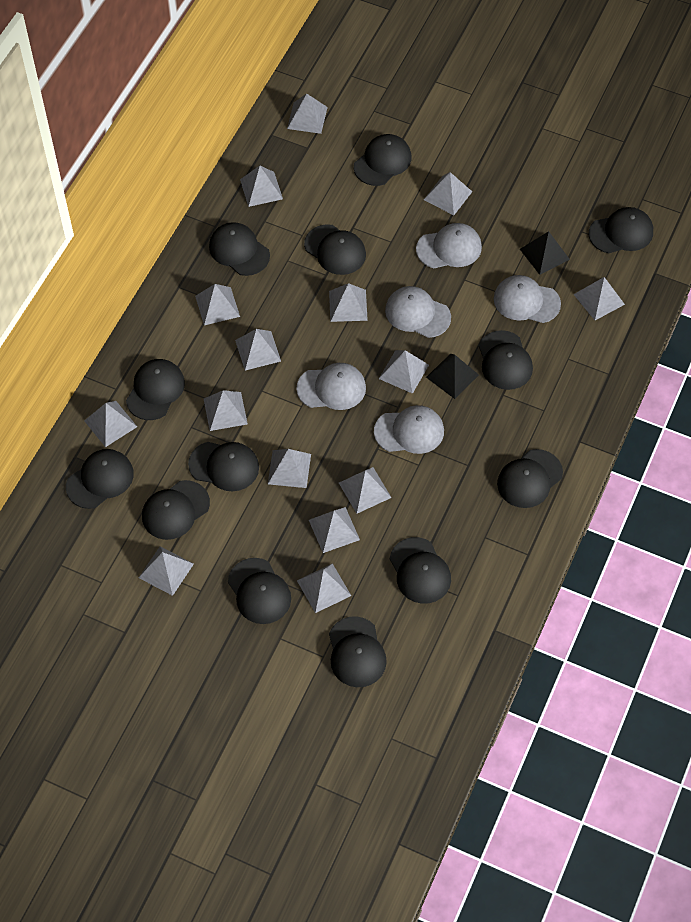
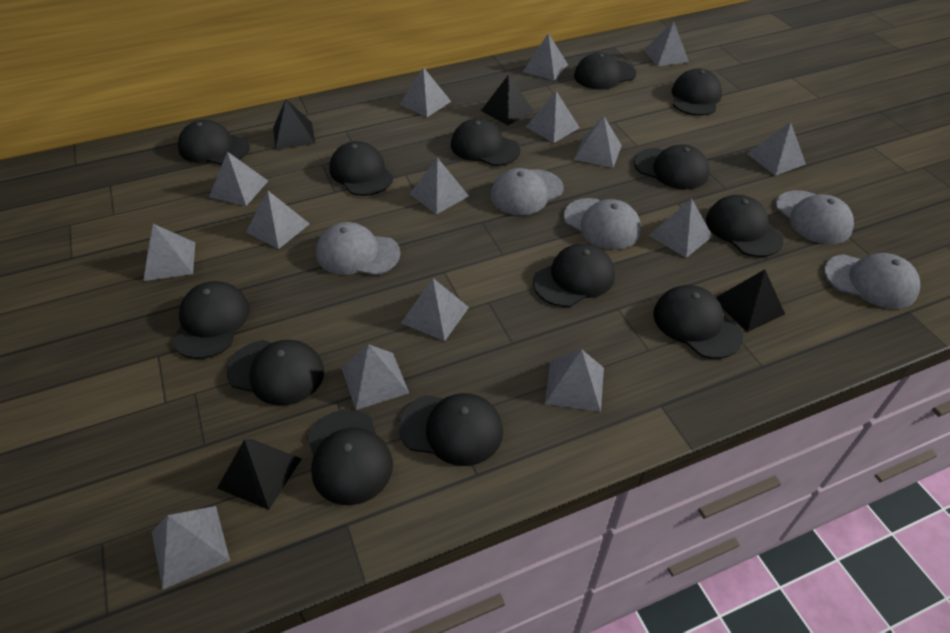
black pyramid: 2 -> 4

